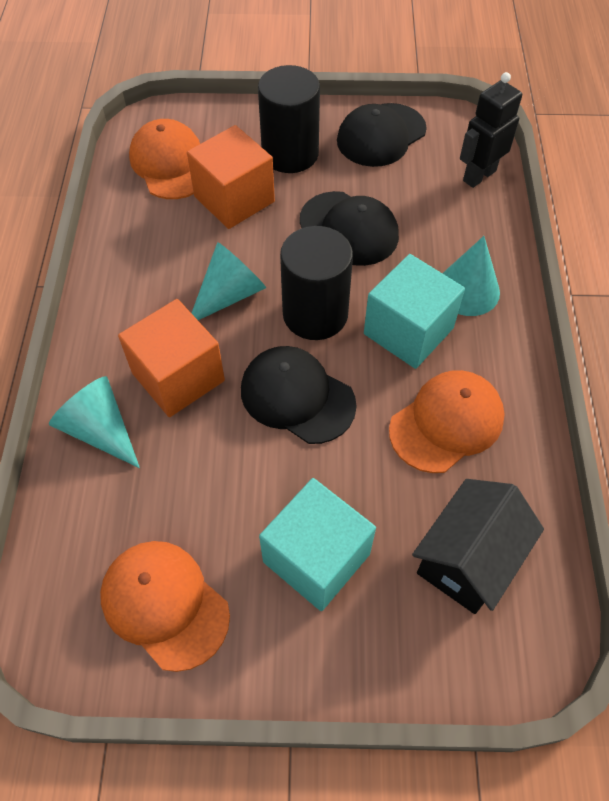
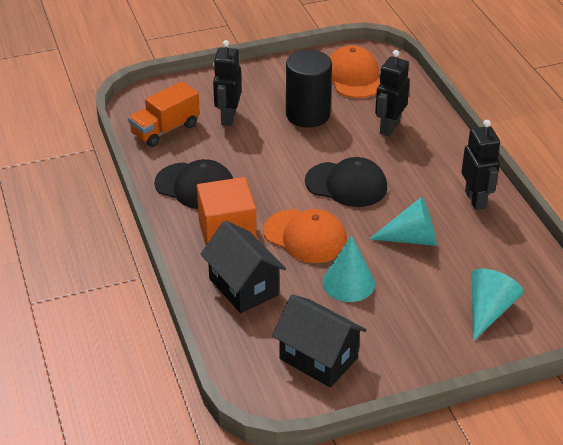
black cap: 3 -> 2
black cylinder: 2 -> 1
black house: 1 -> 2
black robot: 1 -> 3
orange cap: 3 -> 2
orange cube: 2 -> 1
orange truck: 0 -> 1
turquoise cube: 2 -> 0

